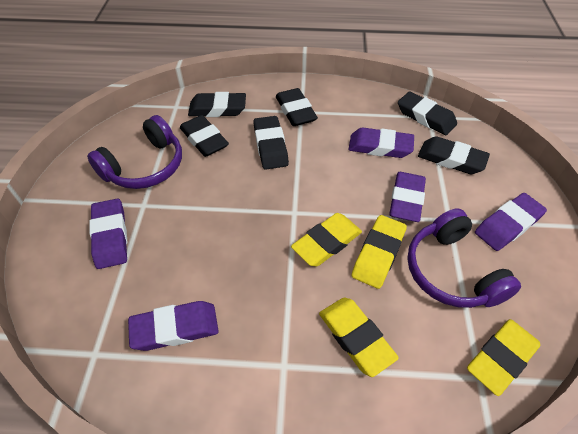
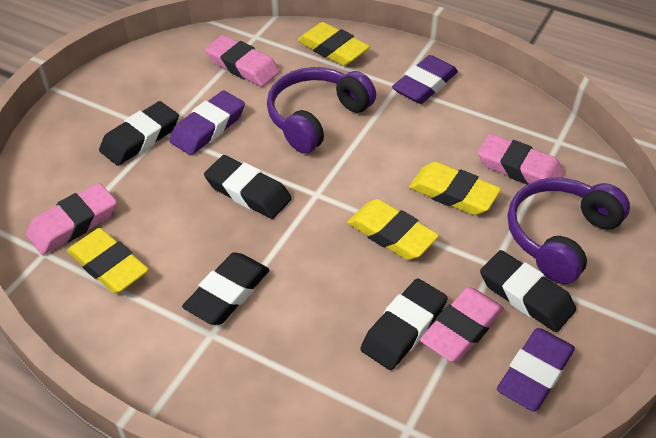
black eraser: 6 -> 5
pink eraser: 0 -> 4
purple eraser: 5 -> 3

